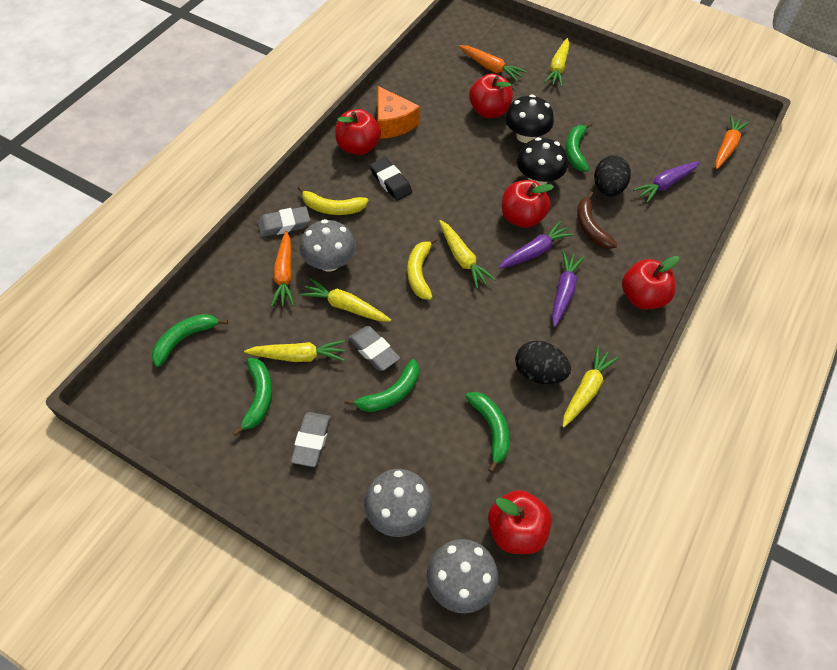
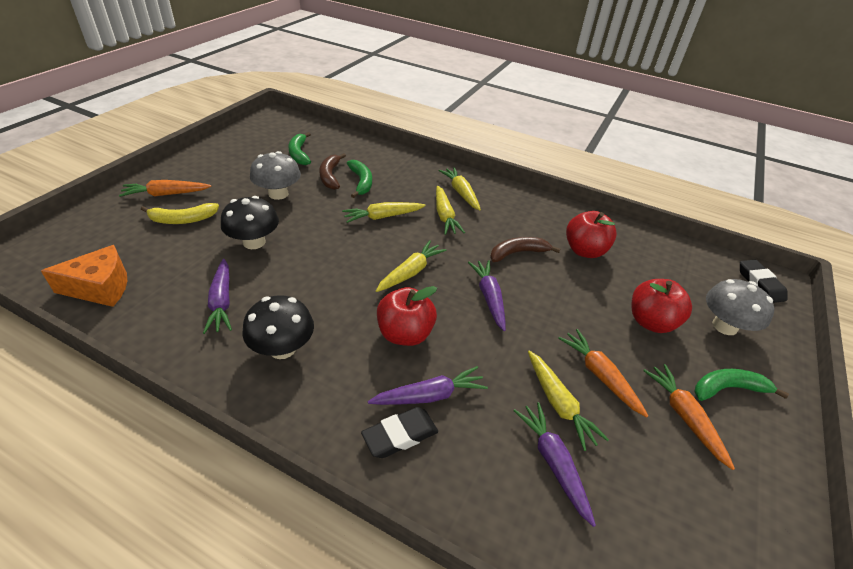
black egg: 2 -> 0
black eraser: 1 -> 2
brown banana: 1 -> 2
green banana: 5 -> 3
grey eraser: 3 -> 0
grey mushroom: 3 -> 2
purple carrot: 3 -> 4
red apple: 5 -> 3
yellow banana: 2 -> 1

